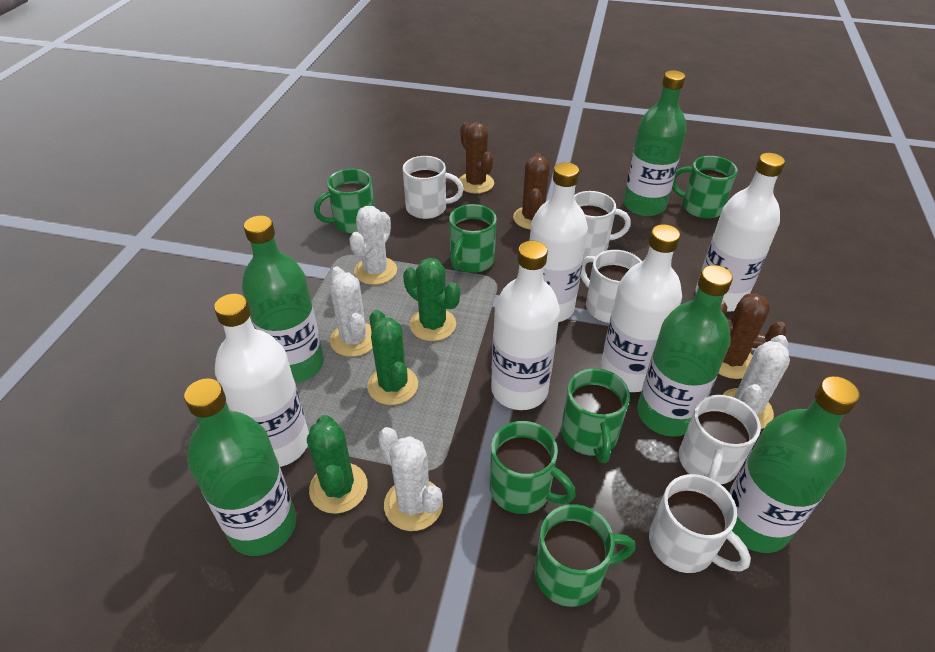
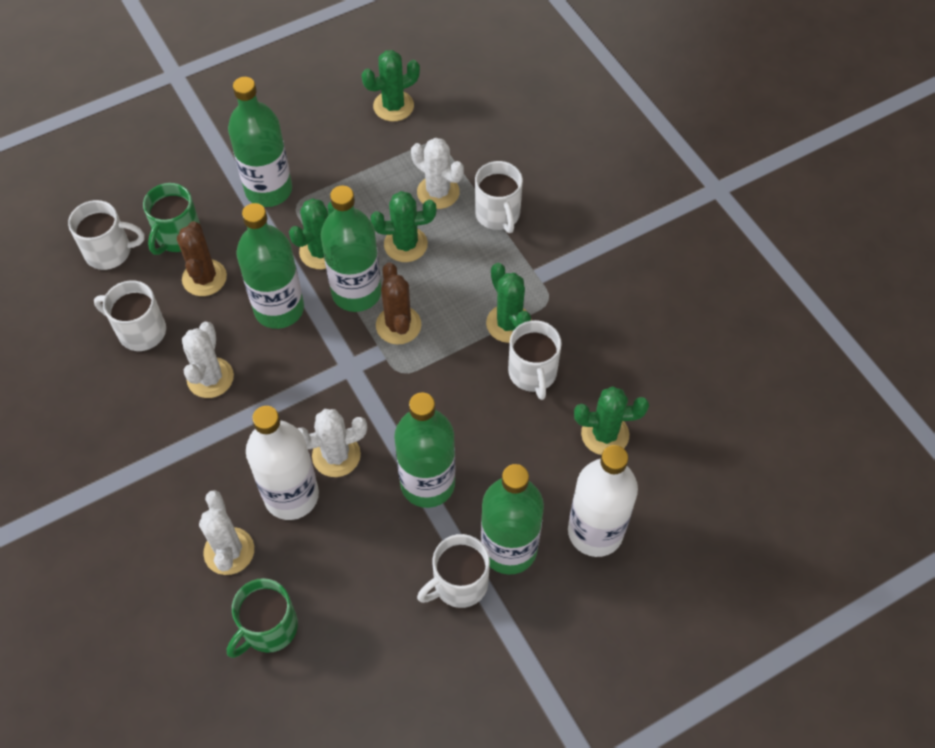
brown cactus: 3 -> 2
green cactus: 3 -> 5
green mug: 6 -> 2
white bottle: 5 -> 2

